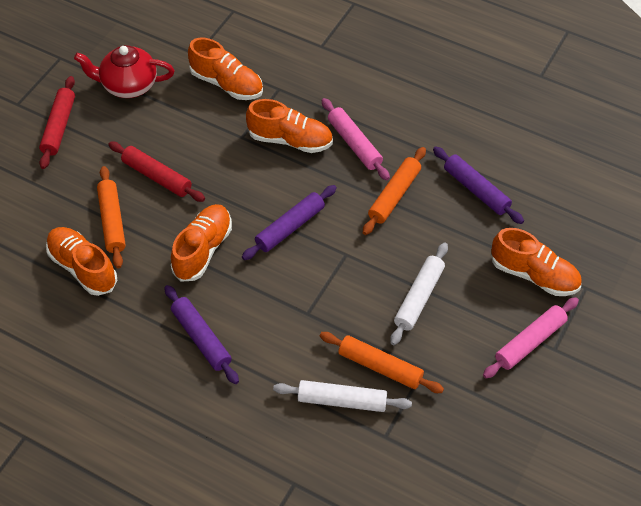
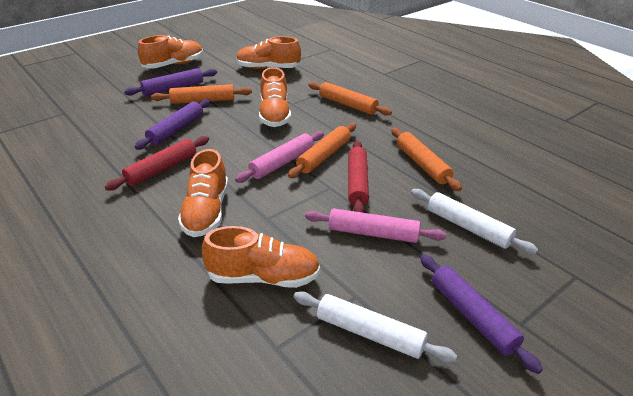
orange rolling pin: 3 -> 4
red teapot: 1 -> 0

